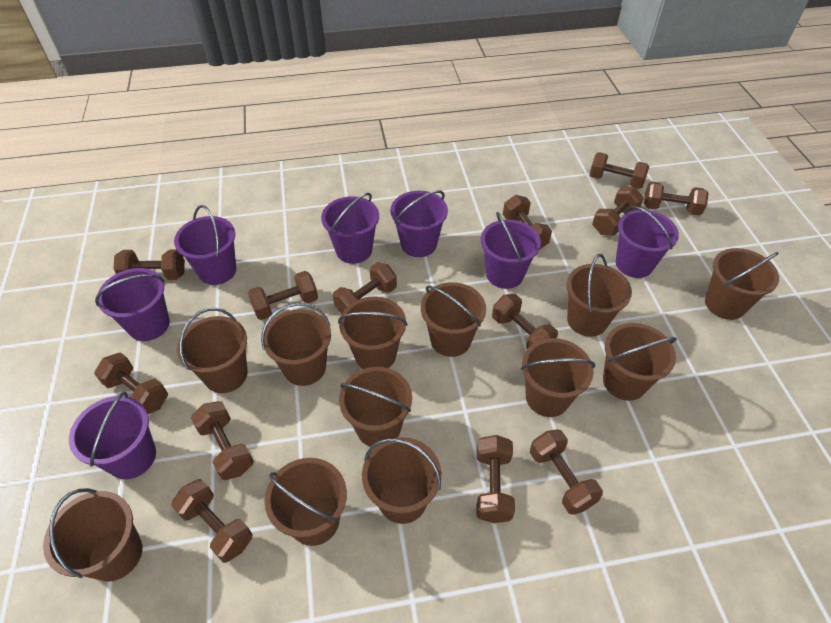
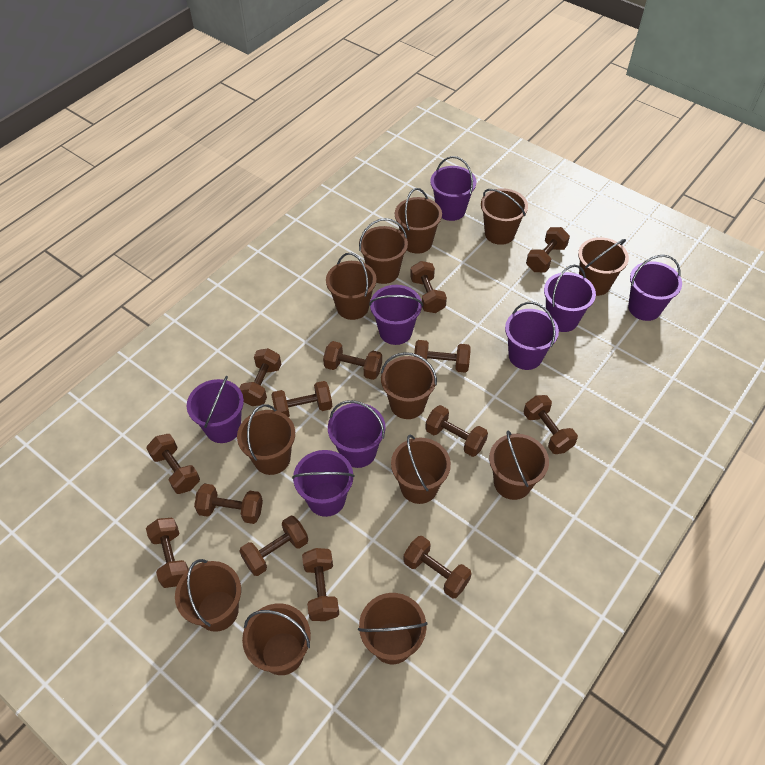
brown dumbbell: 13 -> 14
purple bucket: 7 -> 8

